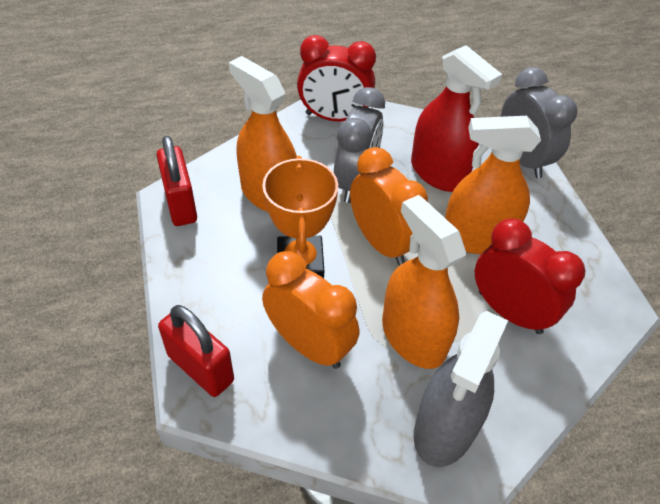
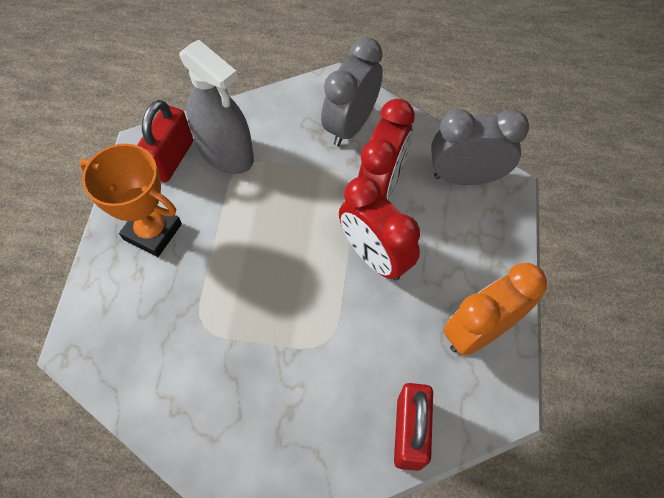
orange clock: 2 -> 1
orange spray bottle: 3 -> 0
red spray bottle: 1 -> 0

